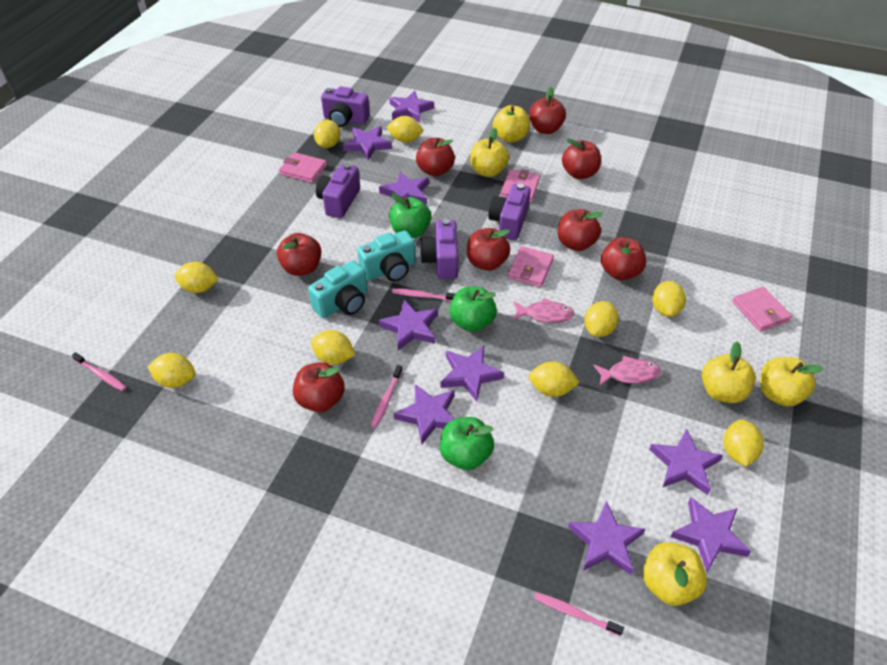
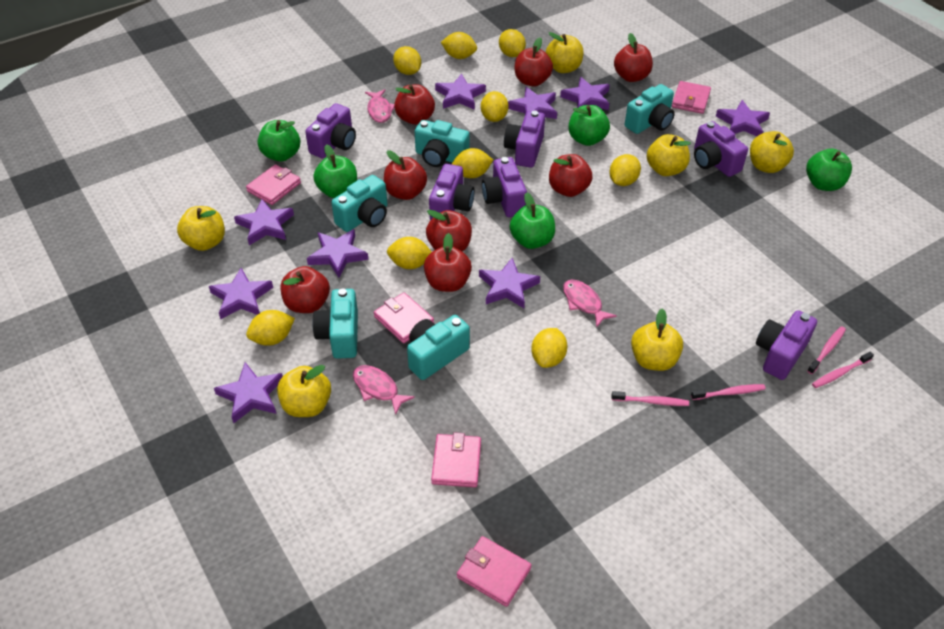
green apple: 3 -> 5
pink fish: 2 -> 3
pink wallet: 4 -> 5
purple camera: 4 -> 6
turquoise camera: 2 -> 5
yellow apple: 5 -> 6

